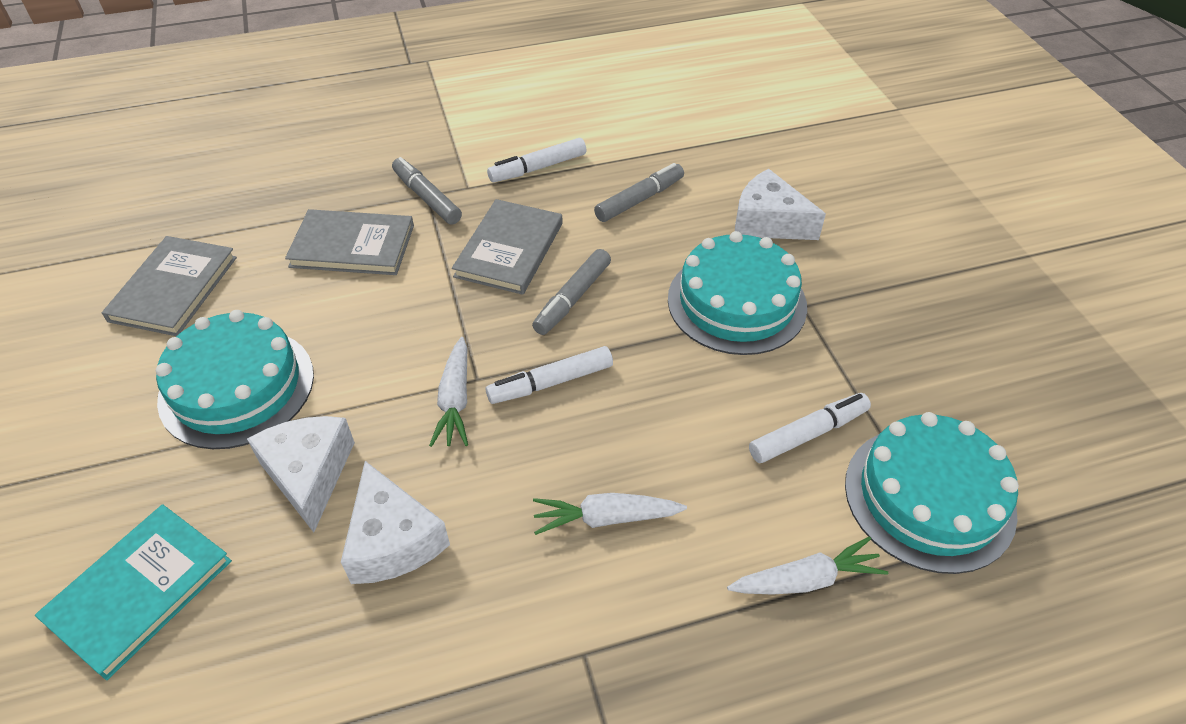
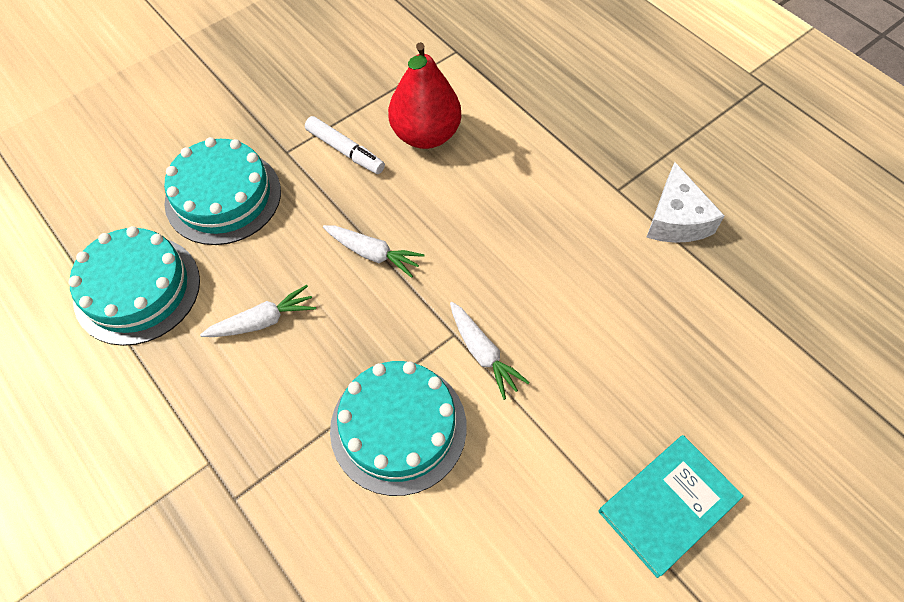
grey book: 3 -> 0
grey marker: 3 -> 0
red pear: 0 -> 1
white cheese: 3 -> 1
white marker: 3 -> 1

